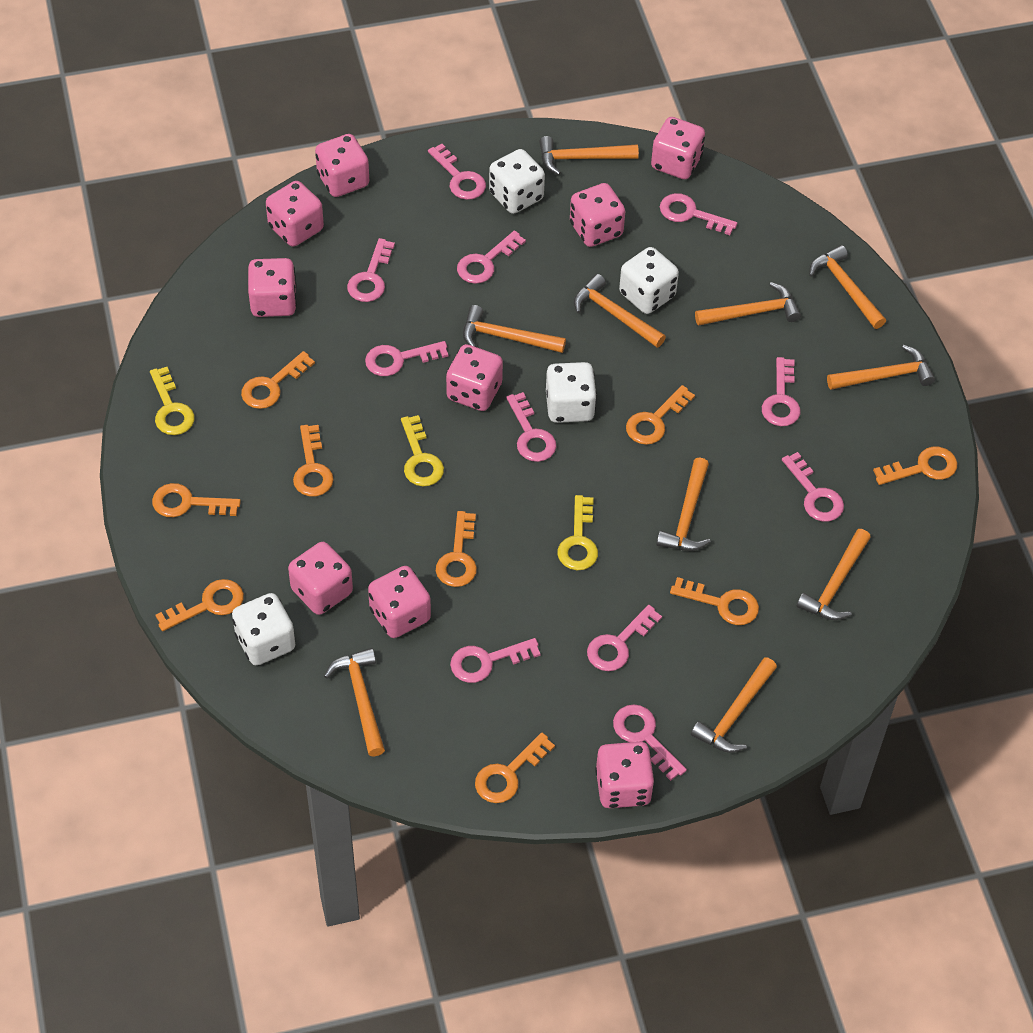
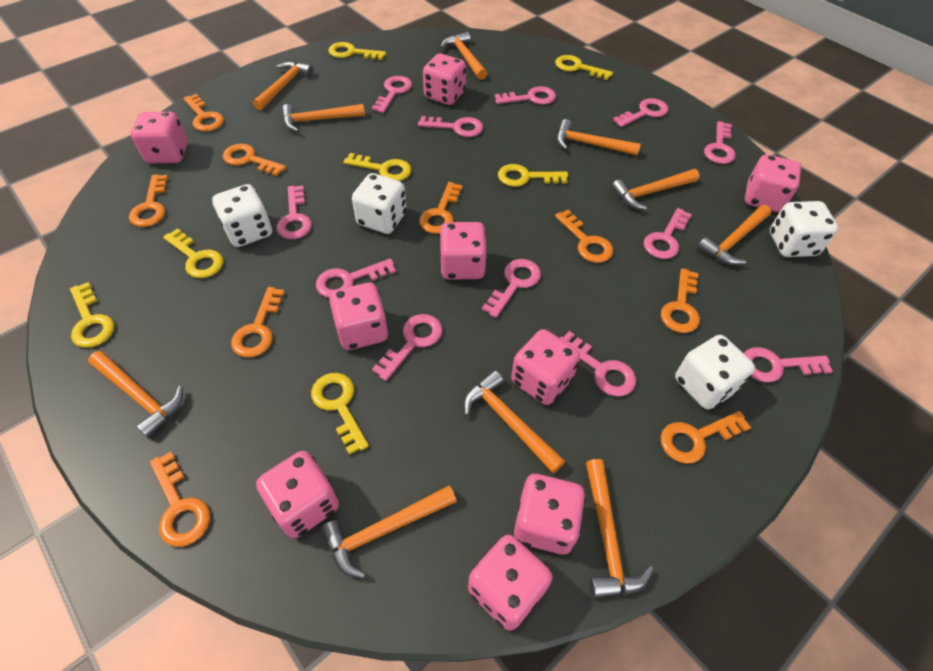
pink key: 11 -> 12
yellow key: 3 -> 7

